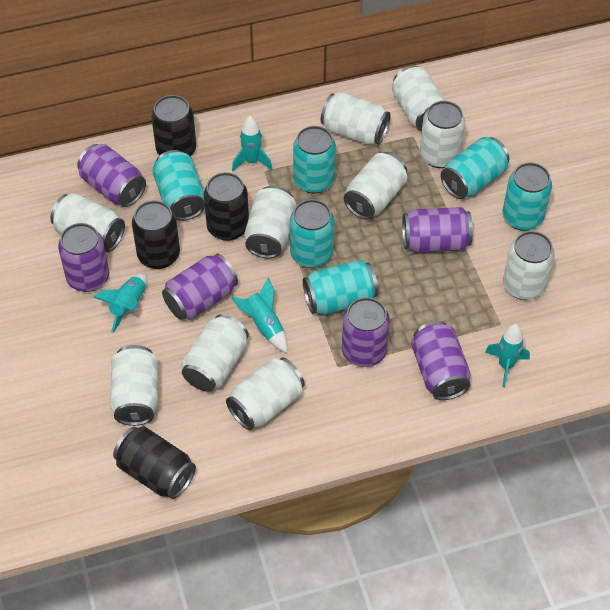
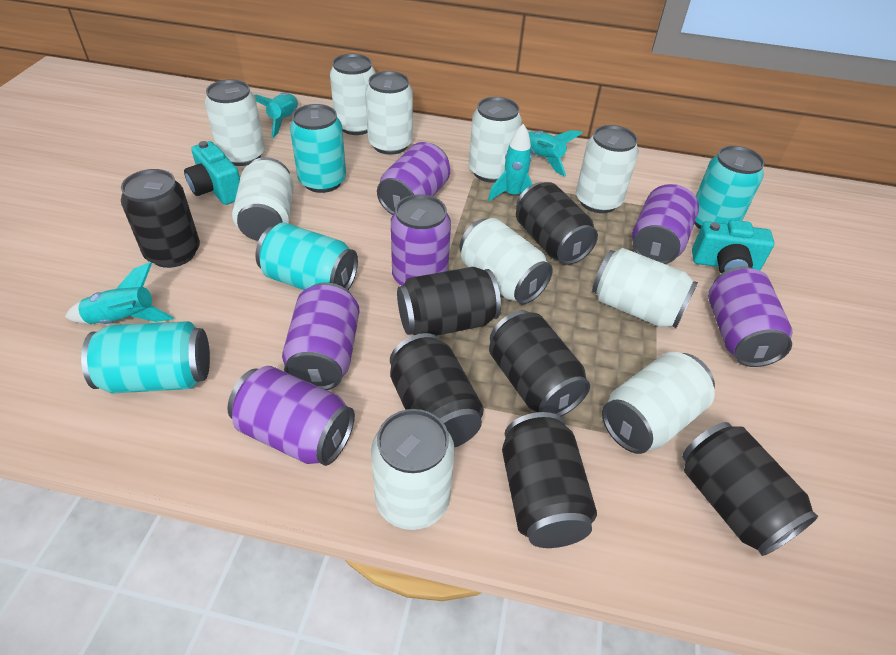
black can: 4 -> 7
turquoise camera: 0 -> 2
turquoise can: 6 -> 4

